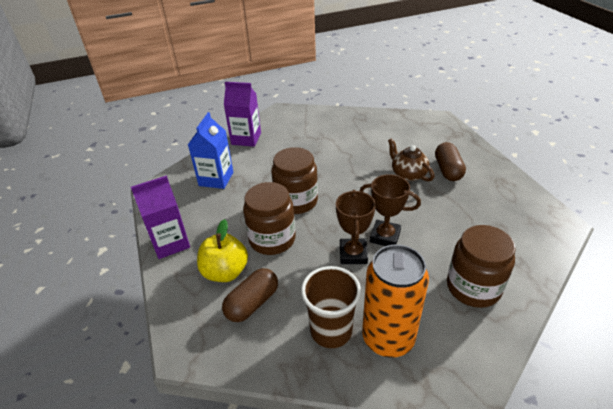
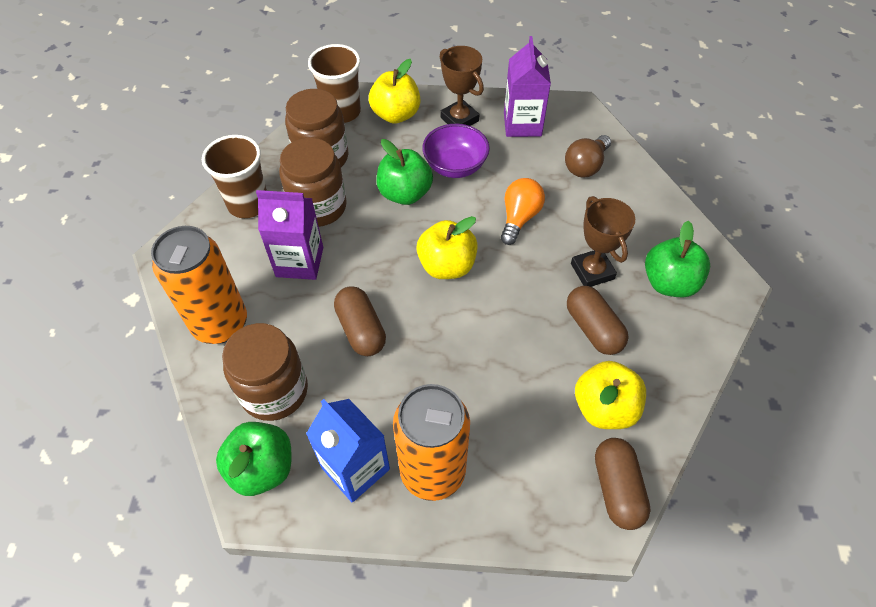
brown capsule: 2 -> 3
brown cup: 1 -> 2
brown light bulb: 0 -> 1
brown teapot: 1 -> 0
green apple: 0 -> 3
orange can: 1 -> 2
orange light bulb: 0 -> 1
purple bowl: 0 -> 1
yellow apple: 1 -> 3

